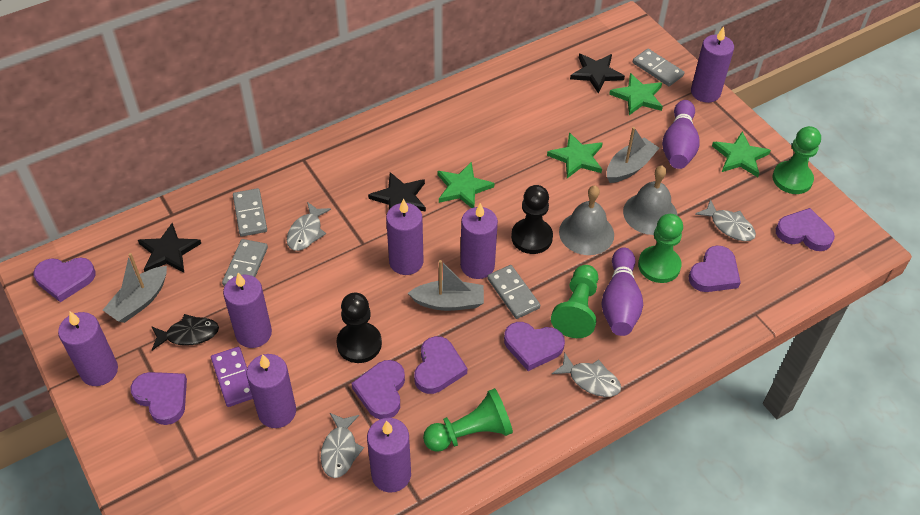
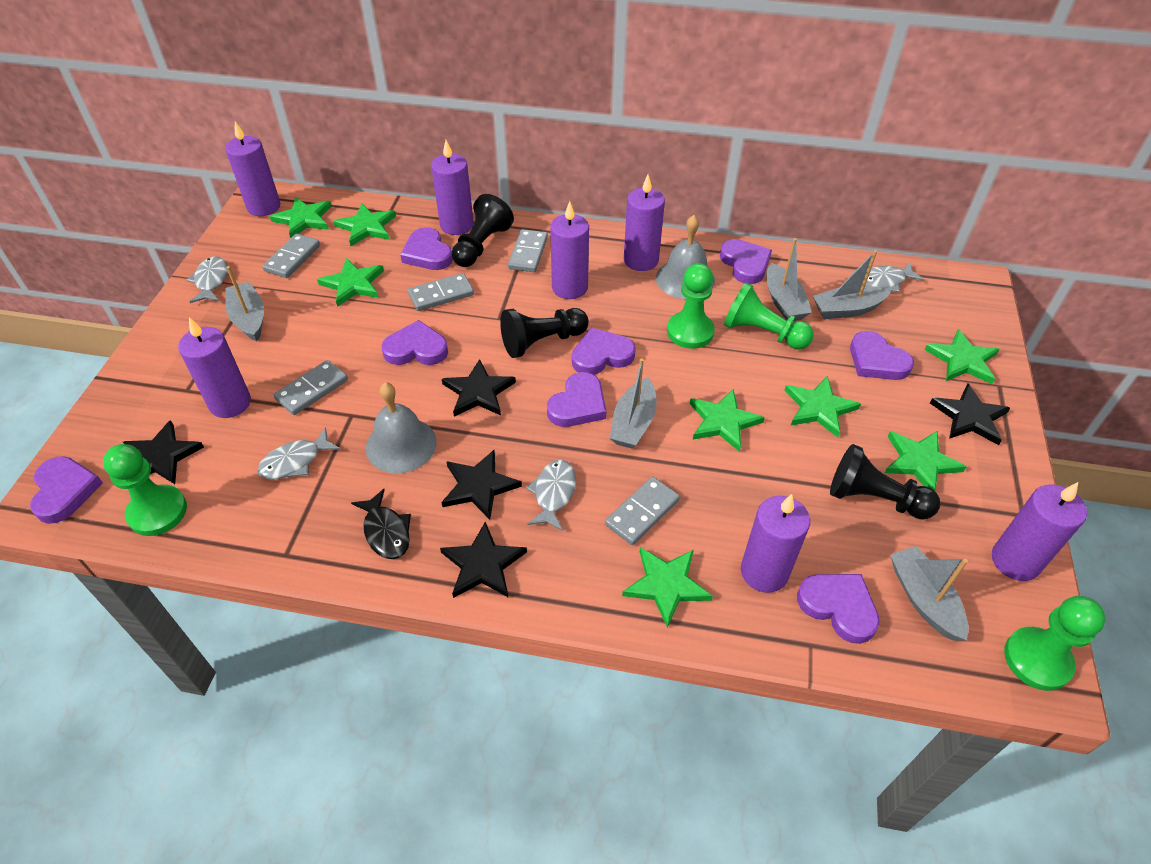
black pawn: 2 -> 3
black star: 3 -> 5
green star: 4 -> 8
grey boat: 3 -> 5
grey domino: 4 -> 5
purple bowling pin: 2 -> 0
purple domino: 1 -> 0
purple heart: 7 -> 8

